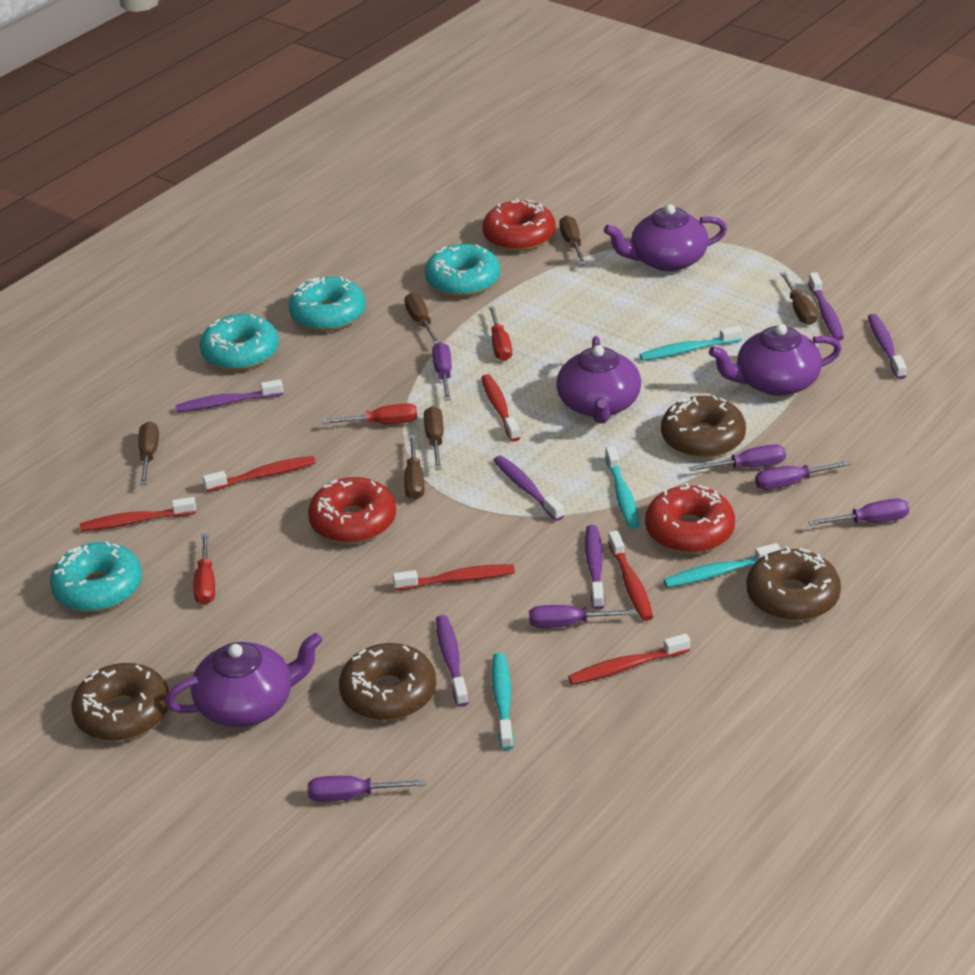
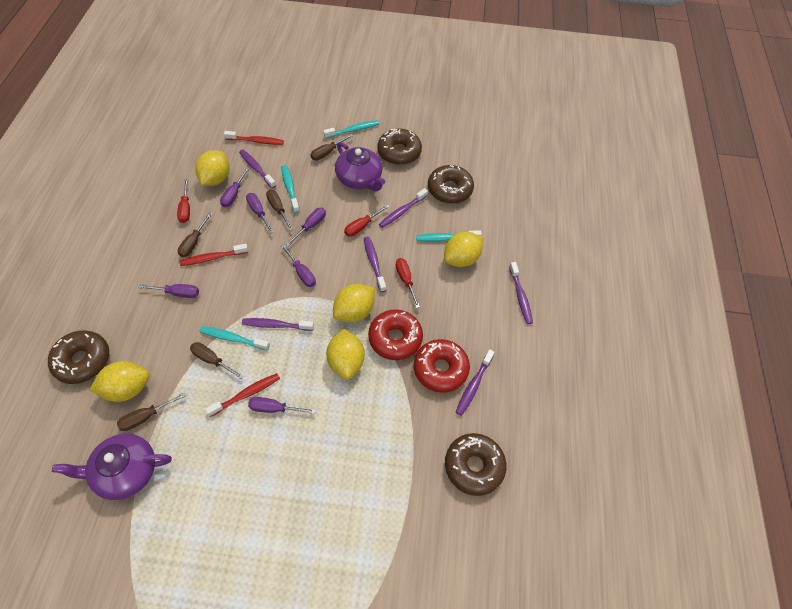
brown screwdriver: 6 -> 5
purple teapot: 4 -> 2
red donut: 3 -> 2
red toothbrush: 6 -> 3
turquoise donut: 4 -> 0
yellow lemon: 0 -> 5

